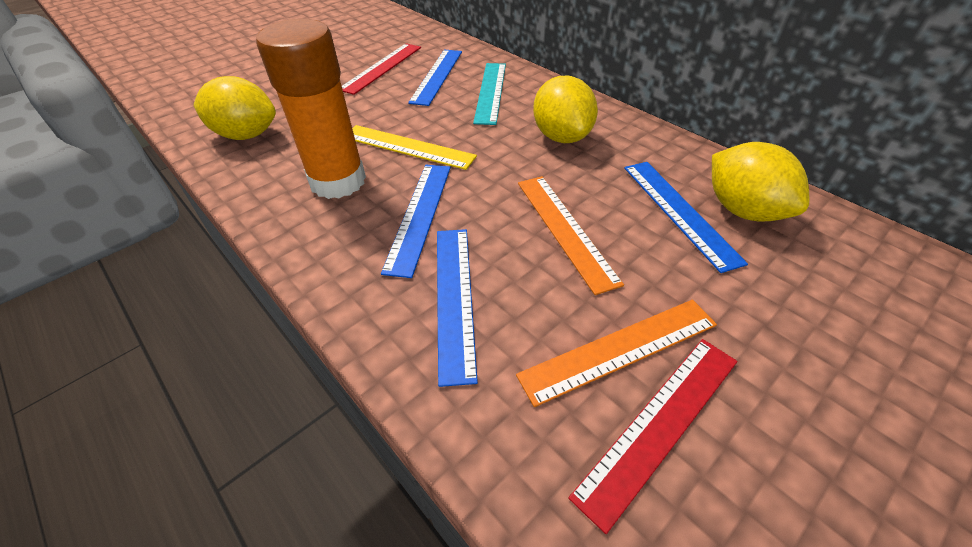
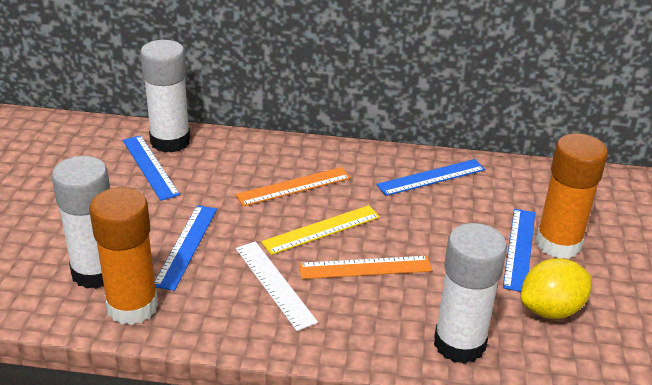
orange glue stick: 1 -> 2
red ruler: 2 -> 0
turquoise ruler: 1 -> 0
white glue stick: 0 -> 3
white ruler: 0 -> 1
yellow lemon: 3 -> 1

